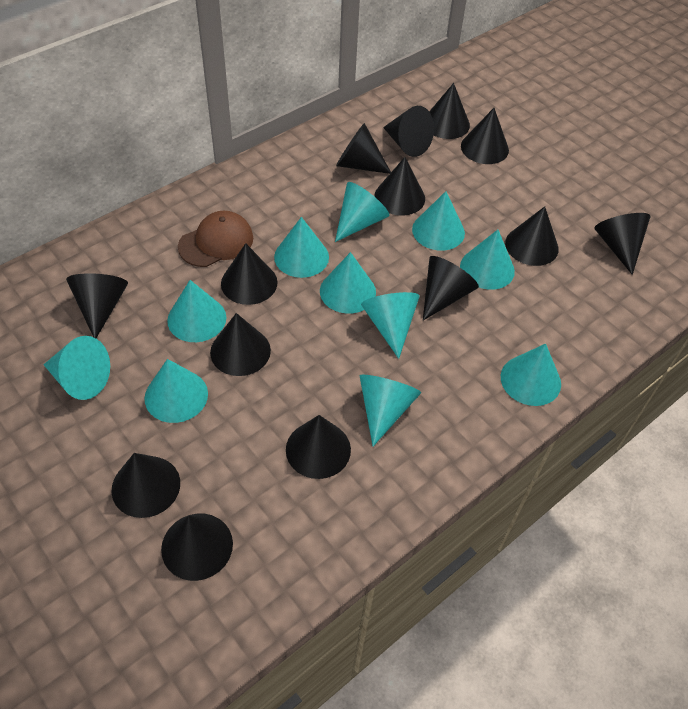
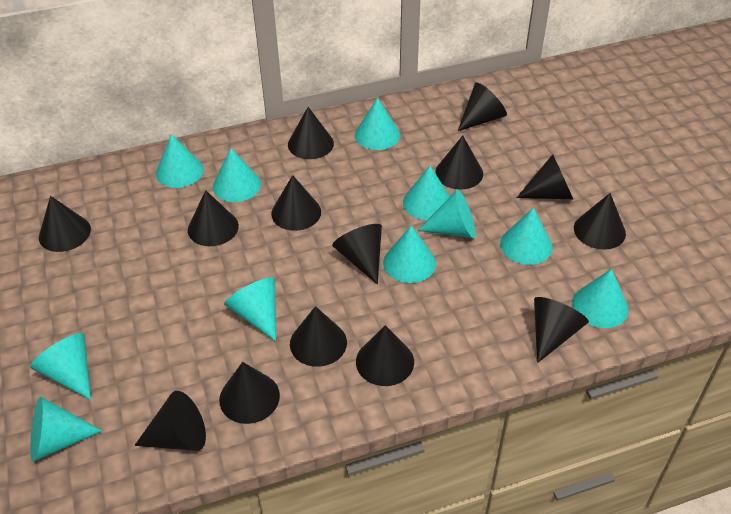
brown cap: 1 -> 0

